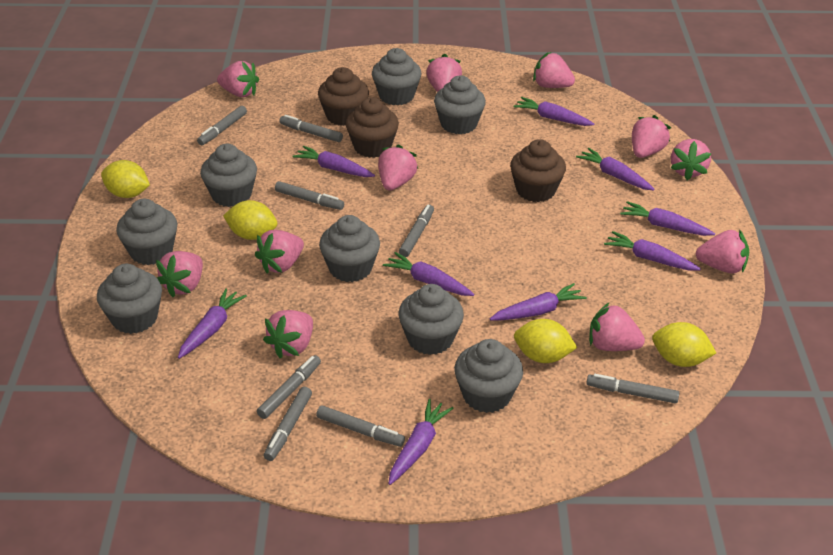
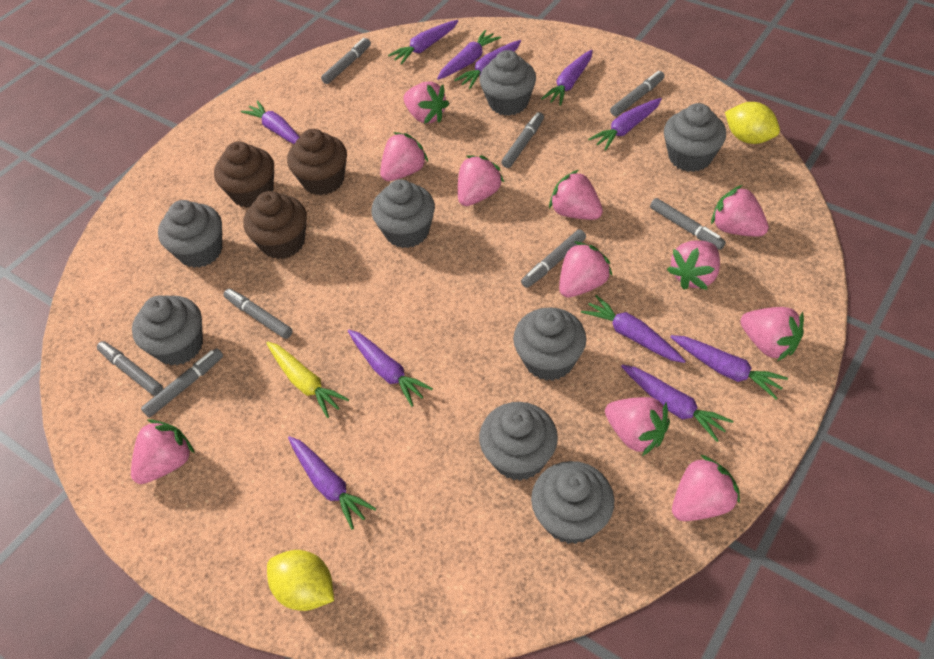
purple carrot: 9 -> 11
yellow carrot: 0 -> 1
yellow lemon: 4 -> 2

